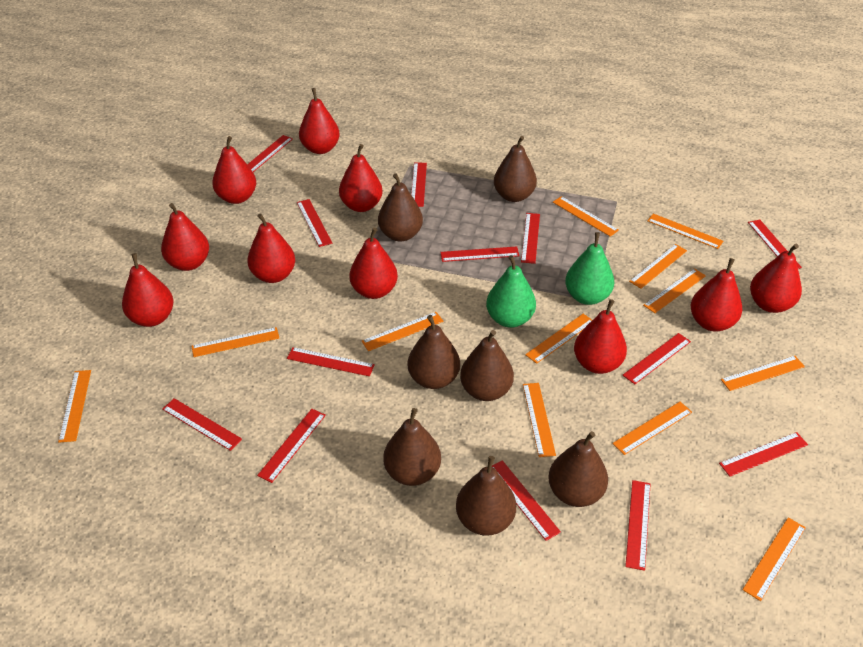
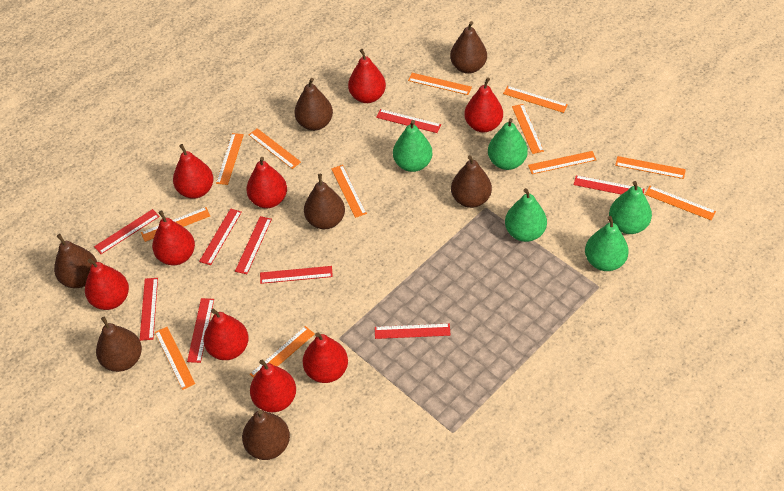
green pear: 2 -> 5
red pear: 10 -> 9
red ruler: 13 -> 9

